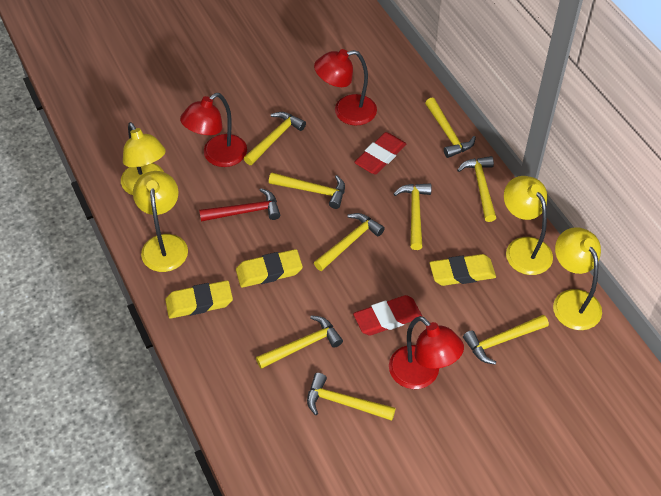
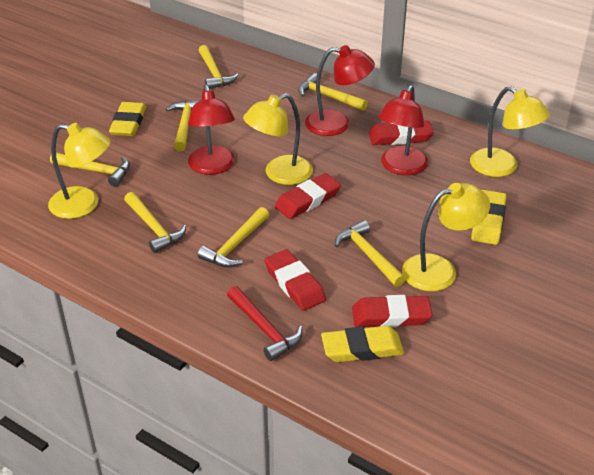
red eraser: 2 -> 4
yellow hammer: 9 -> 7

